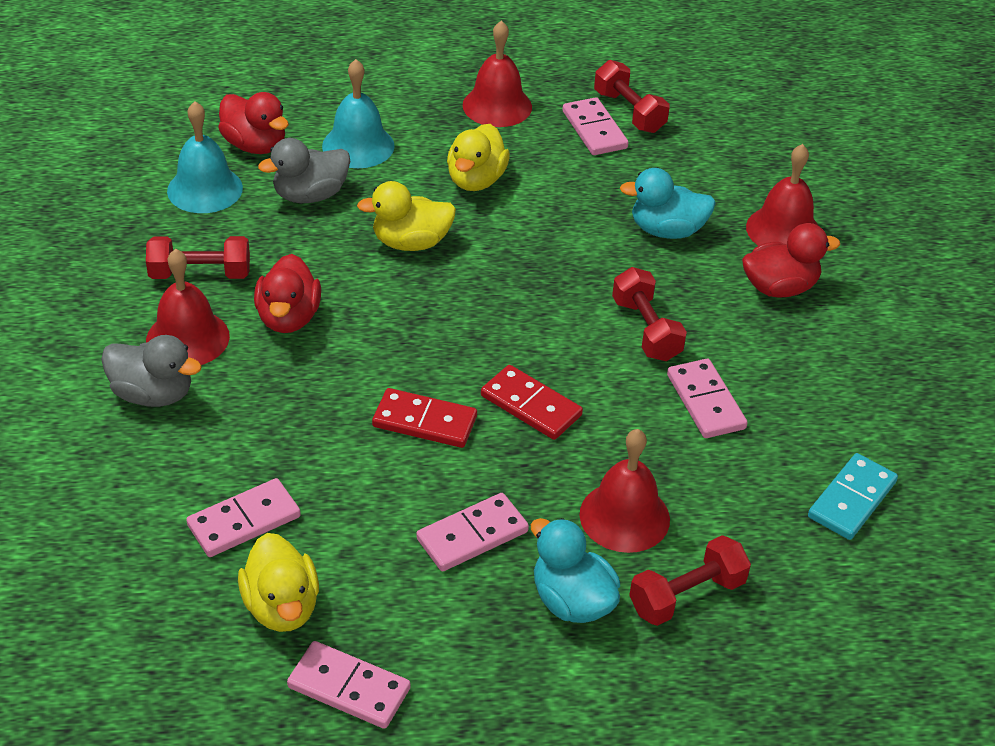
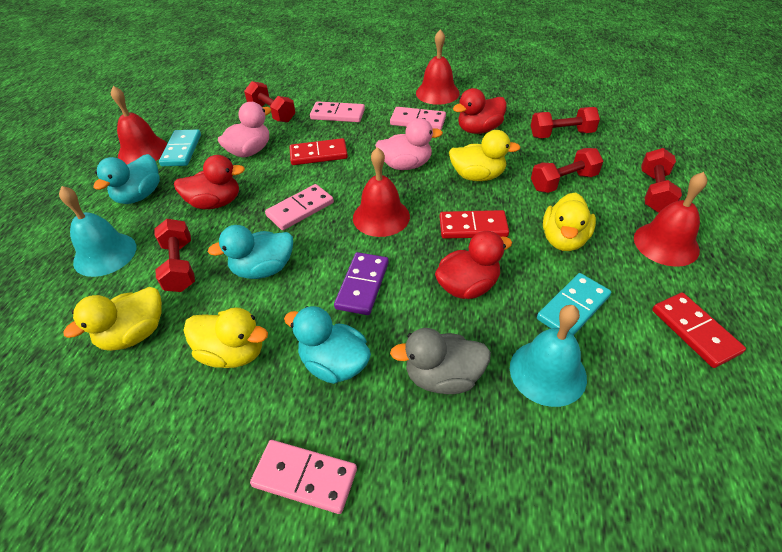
grey duck: 2 -> 1
pink domino: 5 -> 4
pink duck: 0 -> 2
purple domino: 0 -> 1
red domino: 2 -> 3
red dumbbell: 4 -> 5
turquoise domino: 1 -> 2
turquoise duck: 2 -> 3
yellow duck: 3 -> 4

